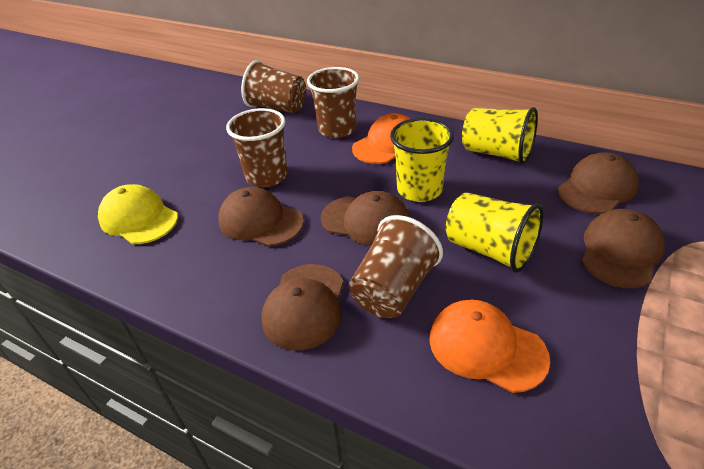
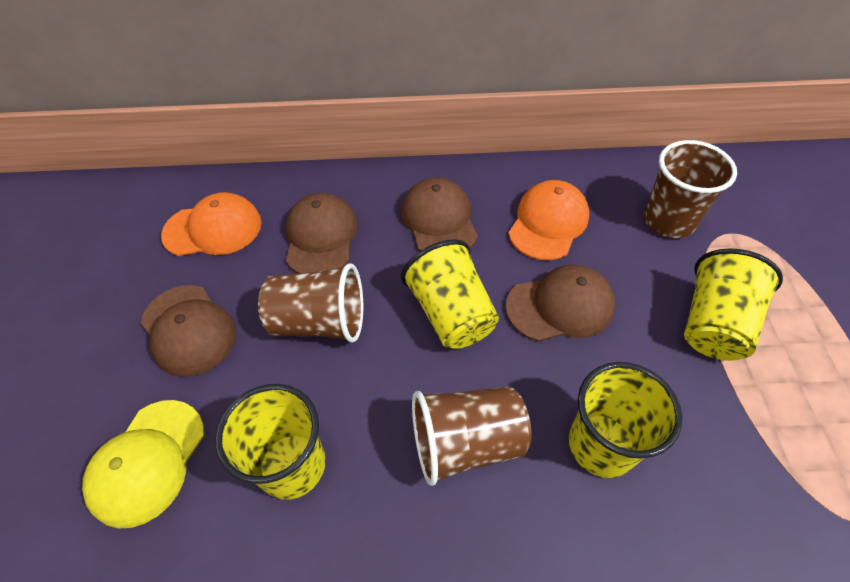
brown cap: 5 -> 4
brown cup: 4 -> 3
yellow cup: 3 -> 4

